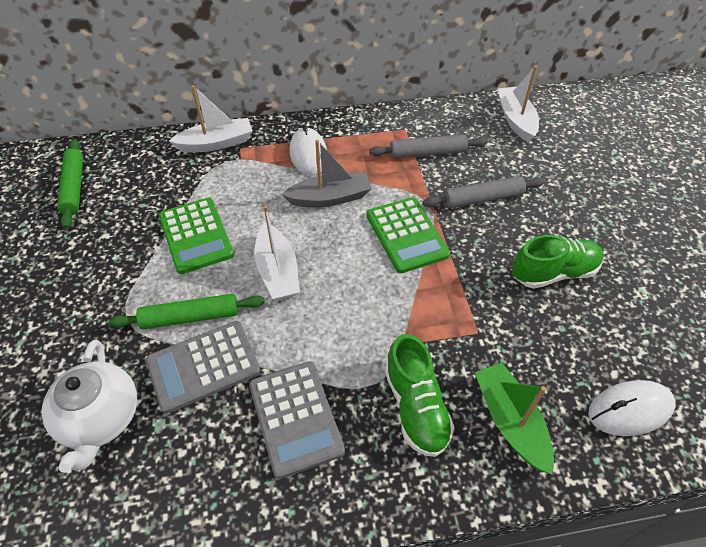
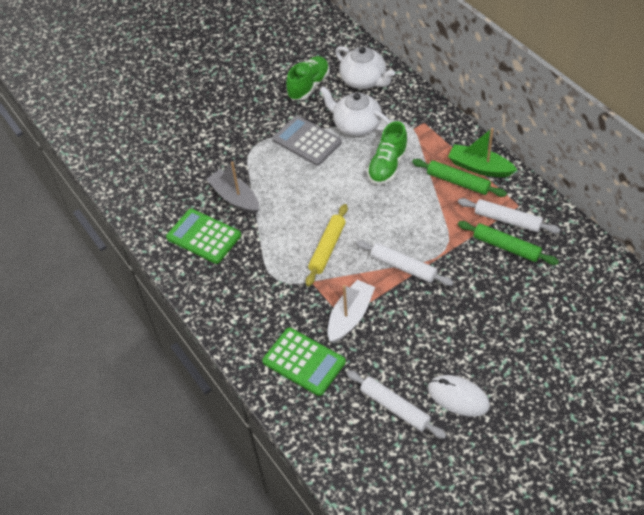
grey calculator: 2 -> 1
grey rolling pin: 2 -> 0
white boat: 3 -> 1
white mouse: 2 -> 1
white rolling pin: 0 -> 3
white teapot: 1 -> 2
yellow rolling pin: 0 -> 1

